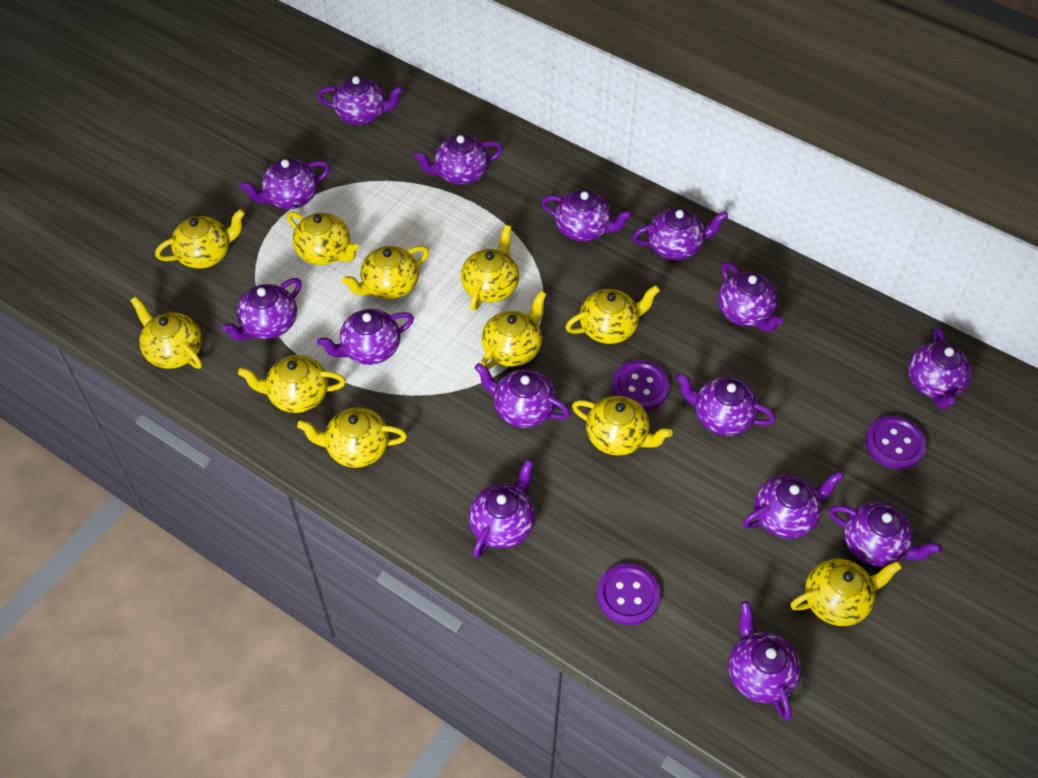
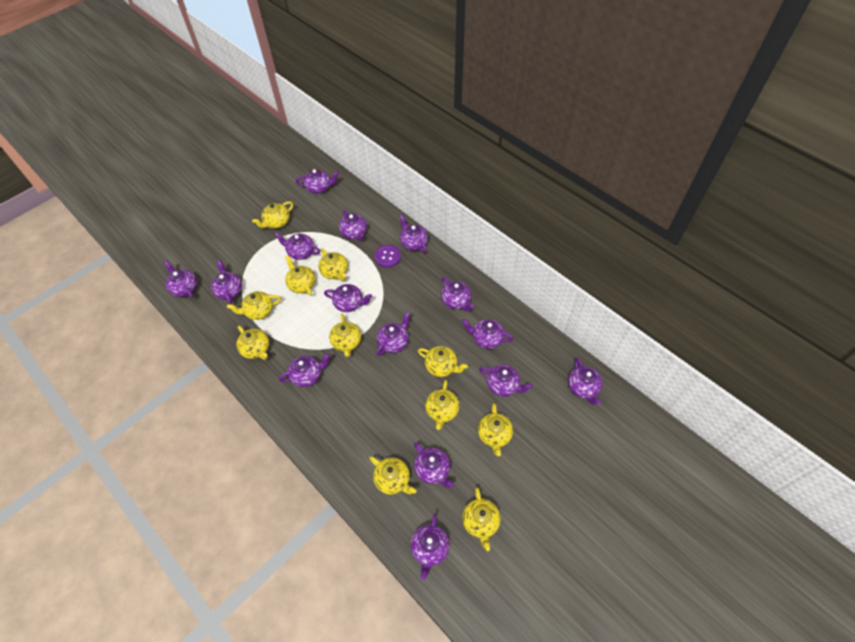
purple button: 3 -> 1

